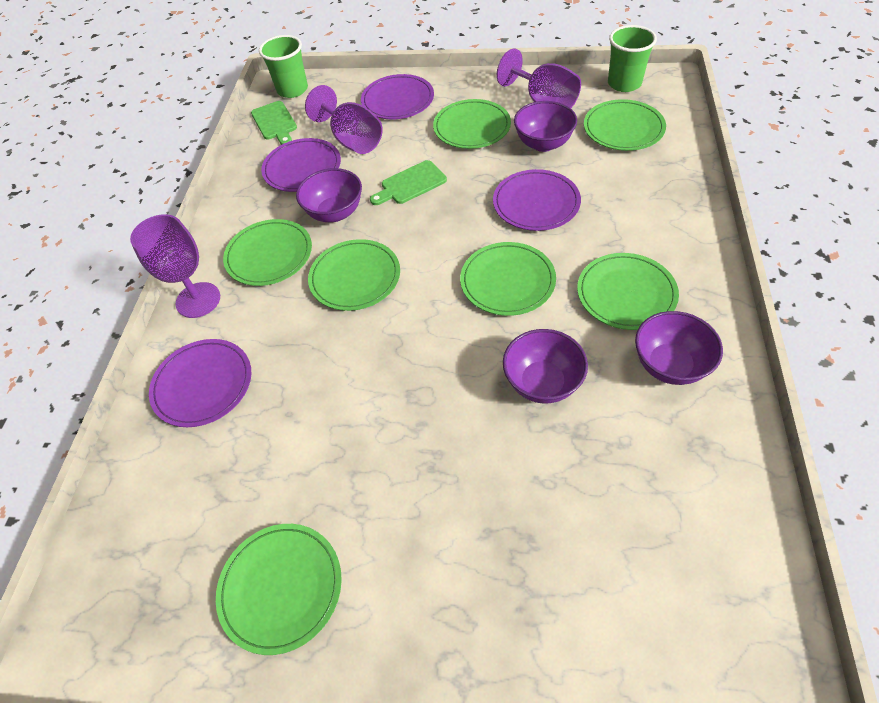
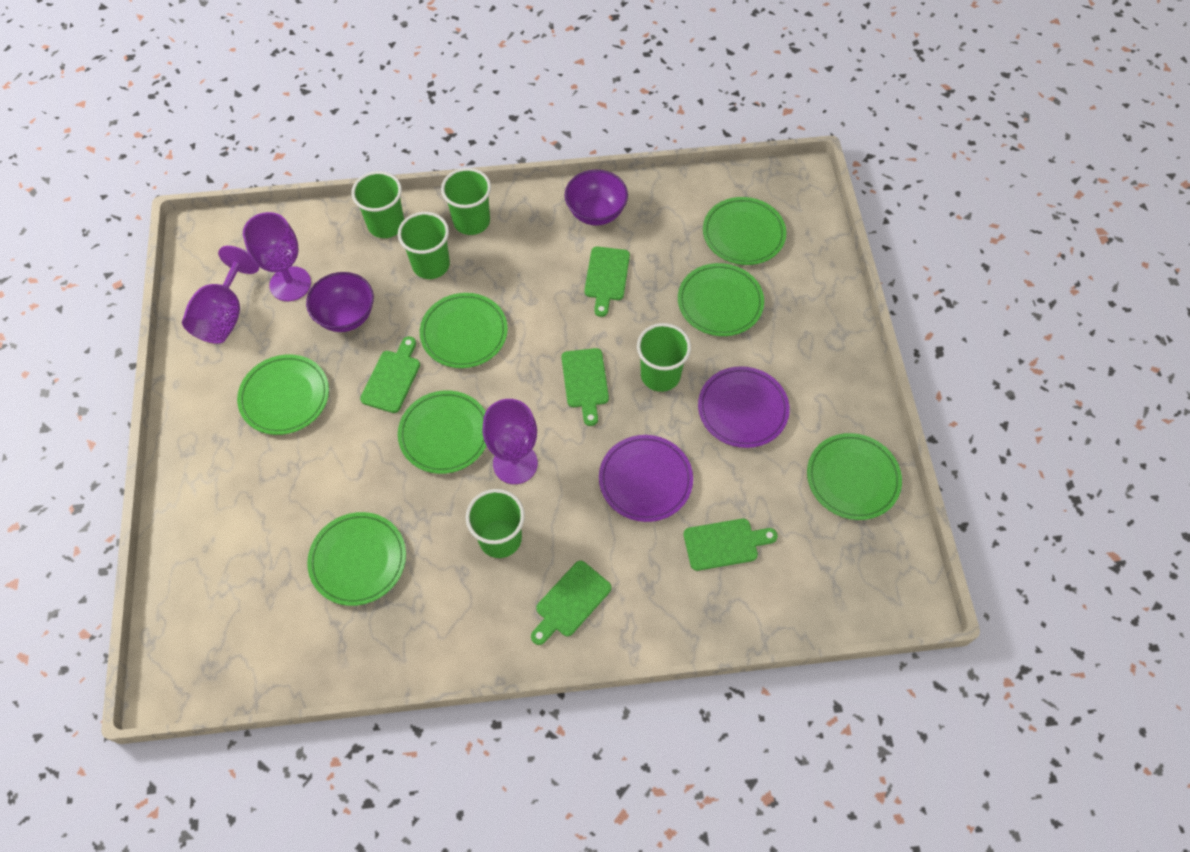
green cup: 2 -> 5
green cutting board: 2 -> 5
purple bowl: 4 -> 2
purple plate: 4 -> 2

